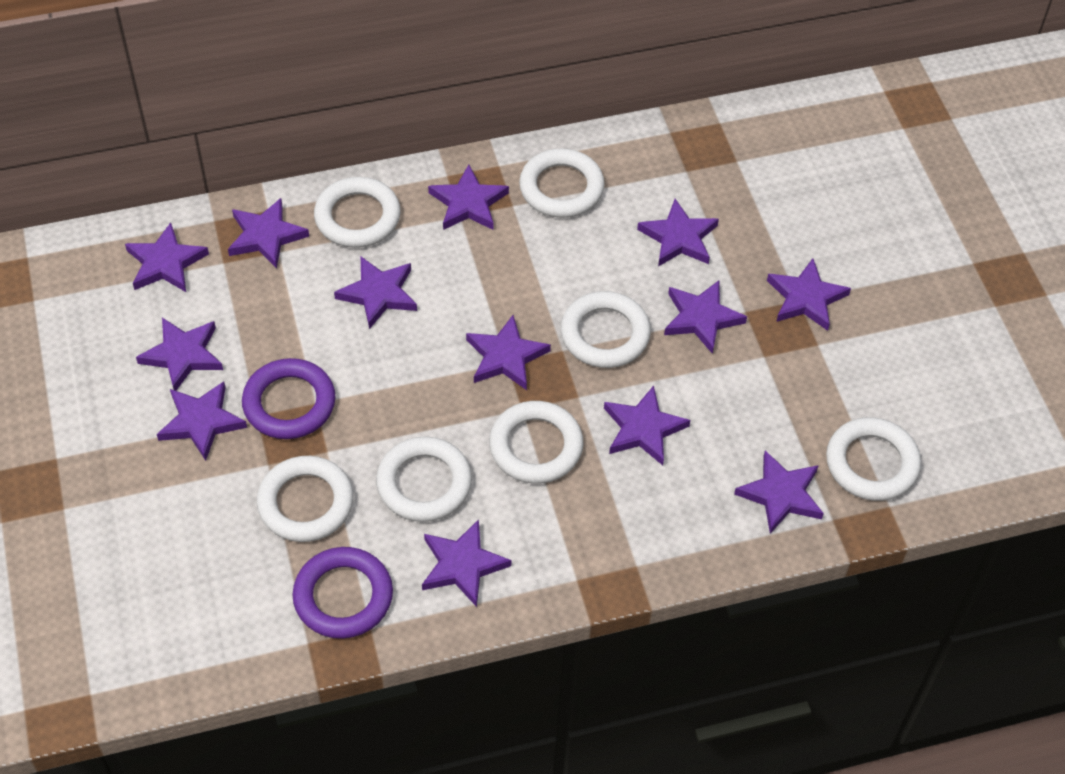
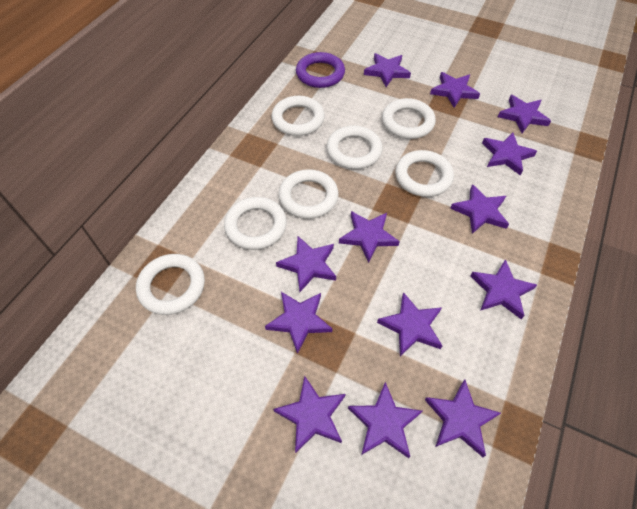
purple ring: 2 -> 1

